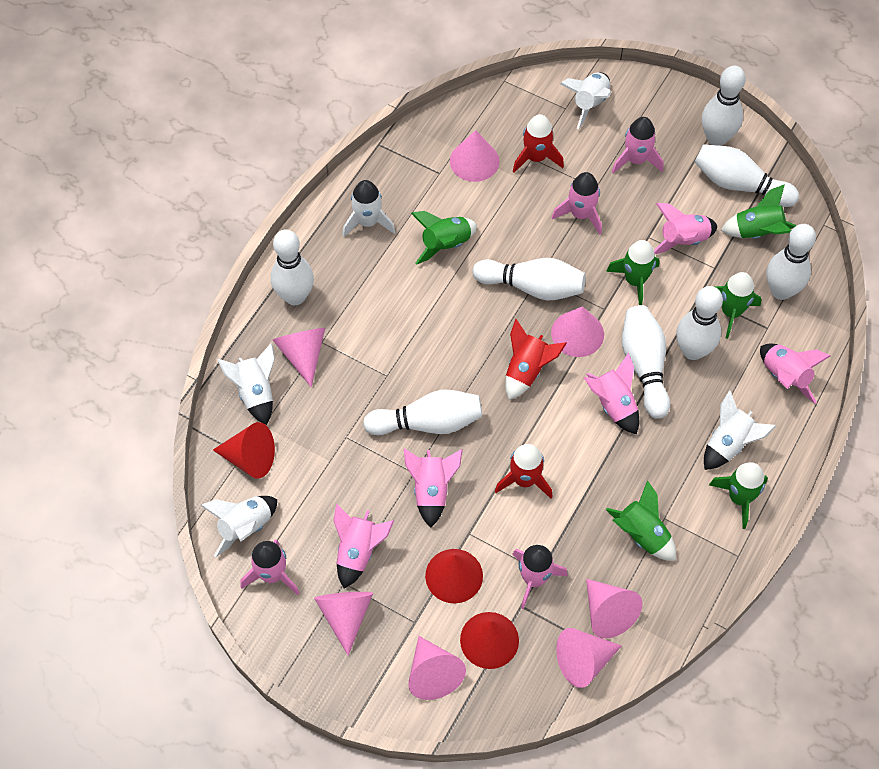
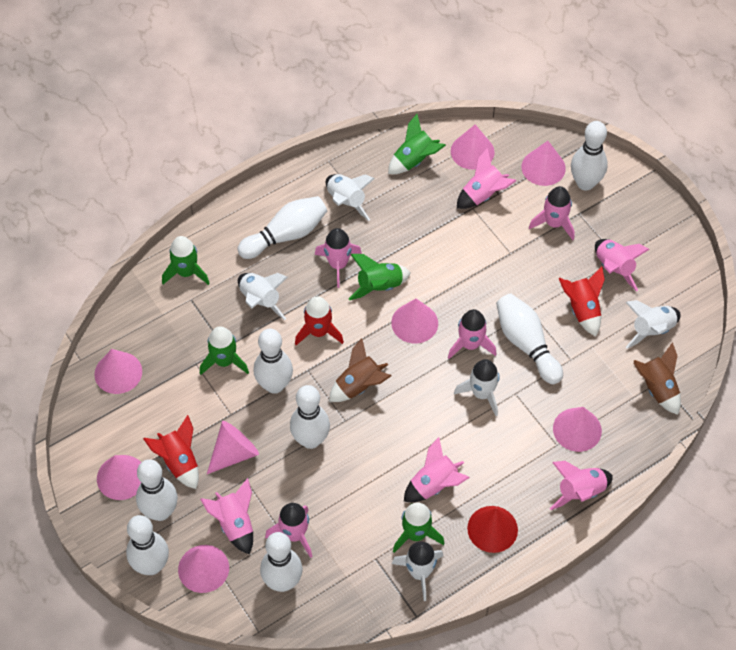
brown rocket: 0 -> 2
green rocket: 6 -> 5
pink cone: 7 -> 8
red cone: 3 -> 1

